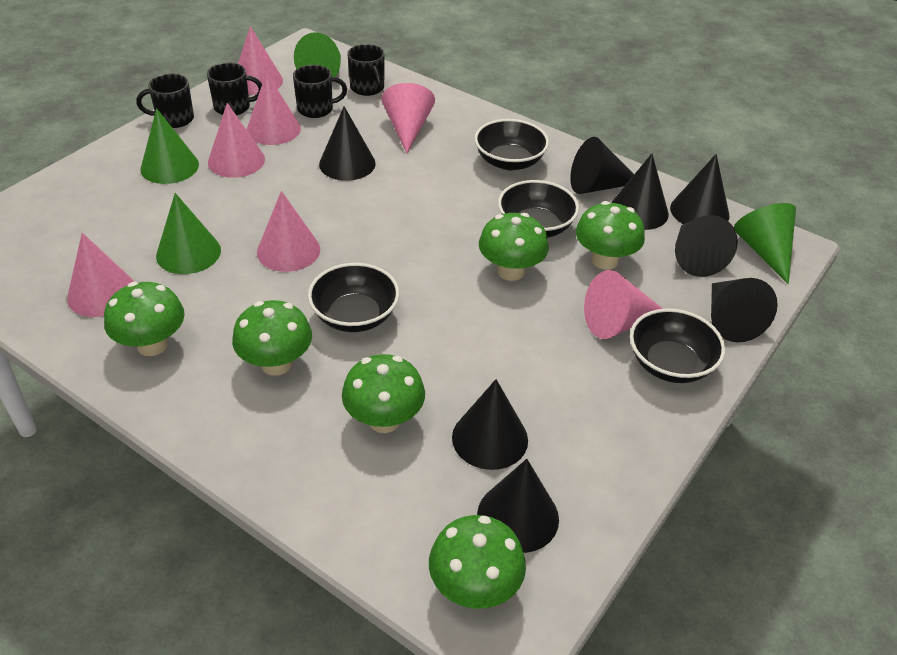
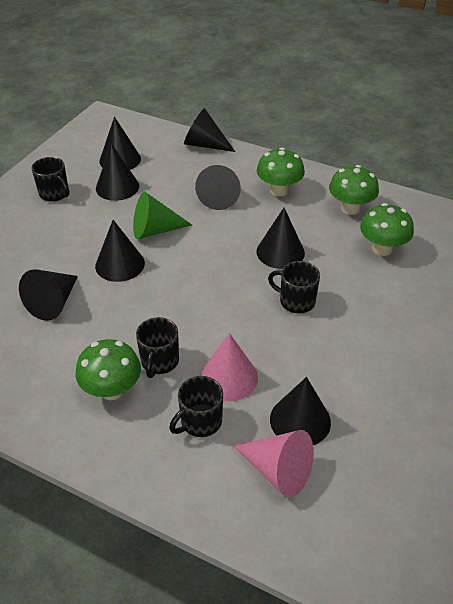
black bowl: 4 -> 0
green cone: 4 -> 1
green mushroom: 6 -> 4
pink cone: 7 -> 2

